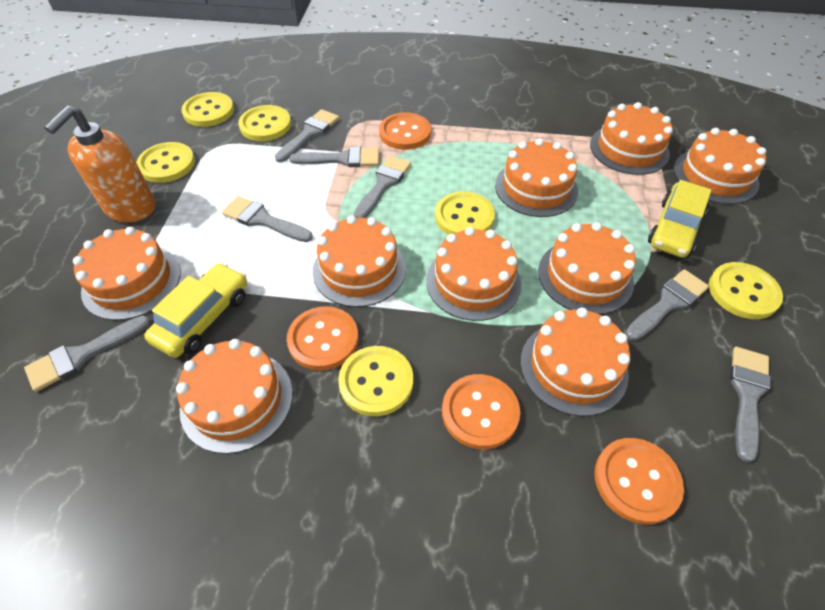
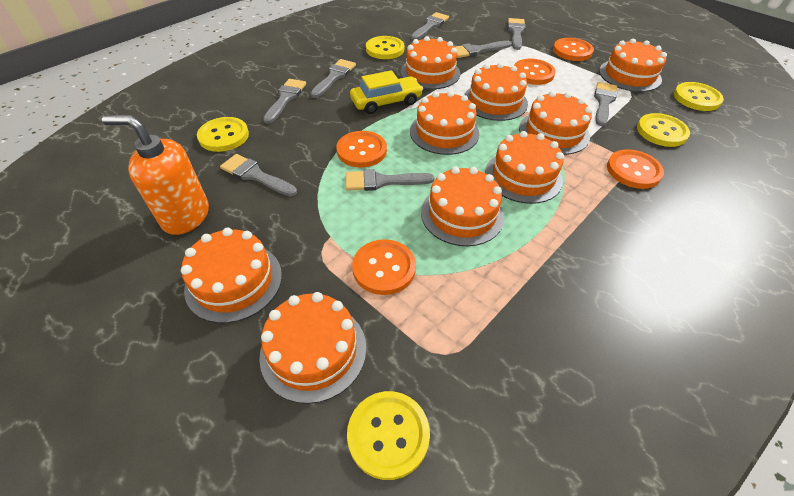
grey brush: 7 -> 8
orange button: 4 -> 5
yellow button: 6 -> 5
yellow car: 2 -> 1

